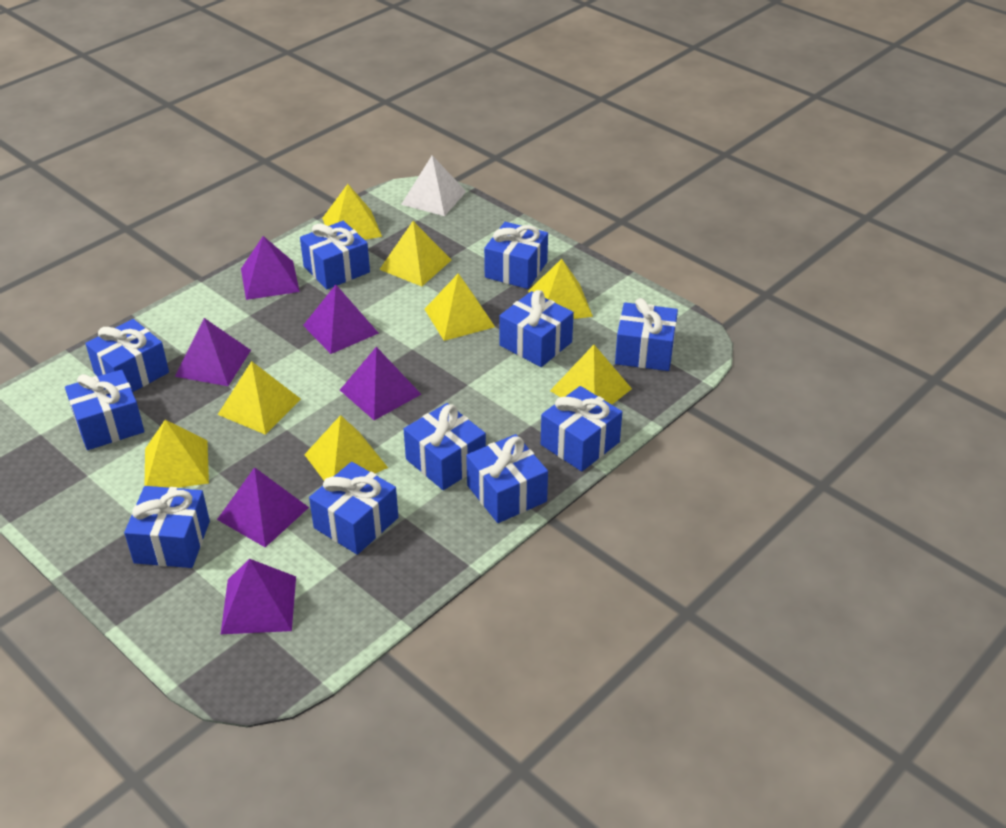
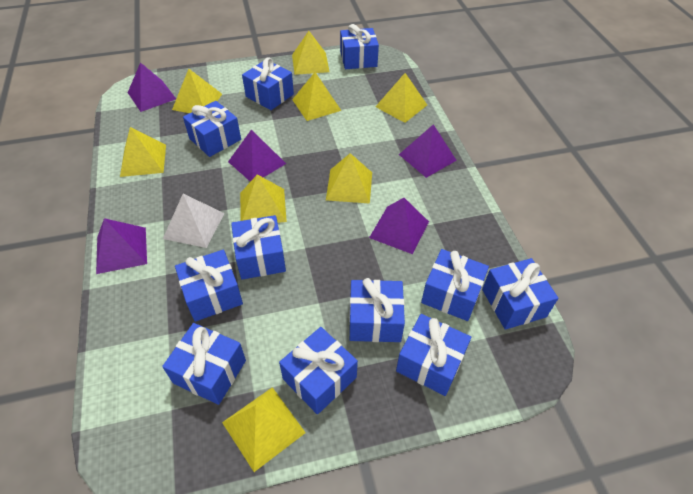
purple pyramid: 6 -> 5

